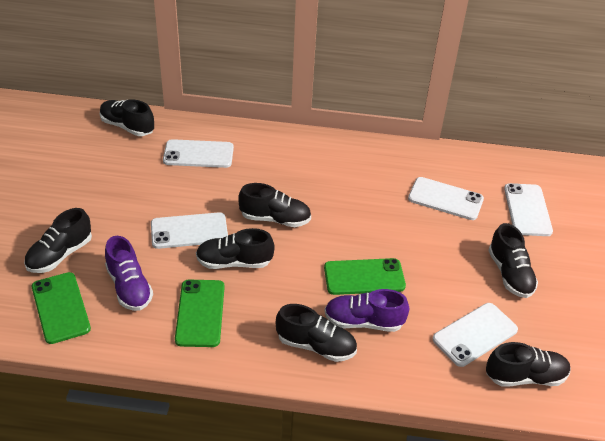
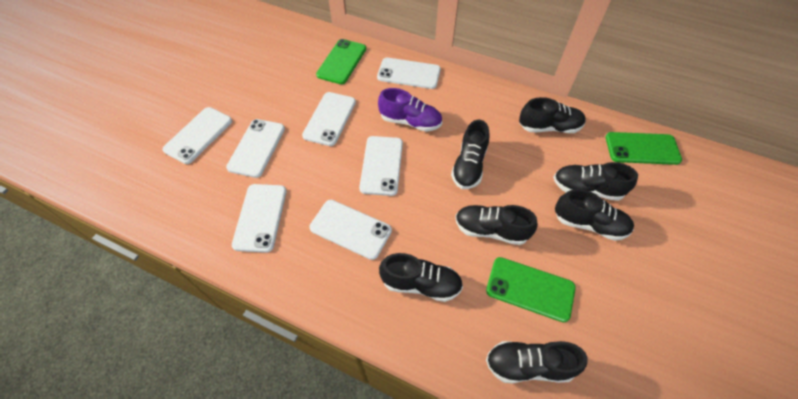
purple shoe: 2 -> 1
white phone: 5 -> 7

